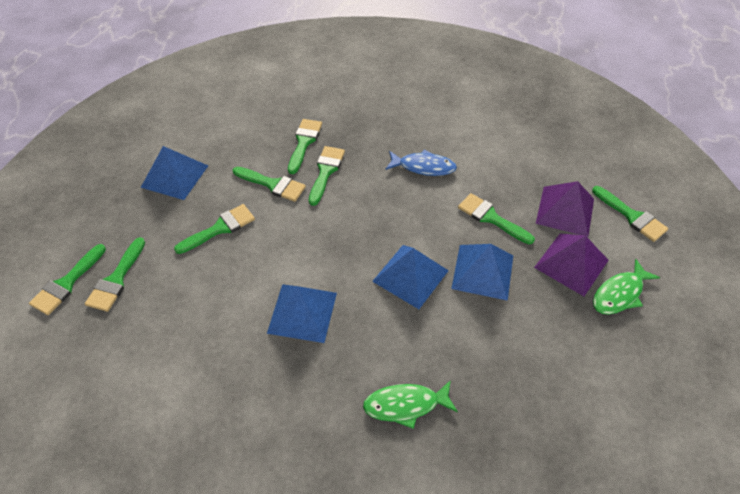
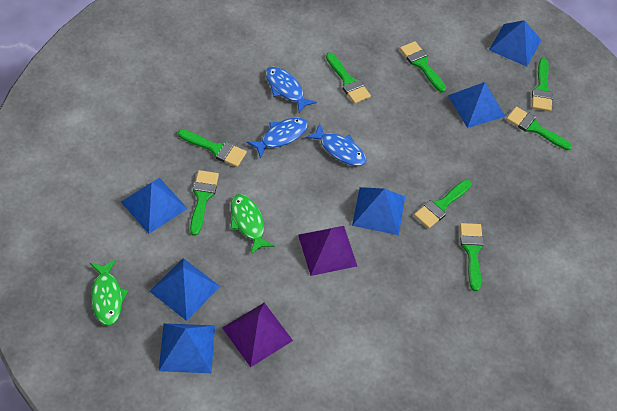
blue fish: 1 -> 3
blue pyramid: 4 -> 6

